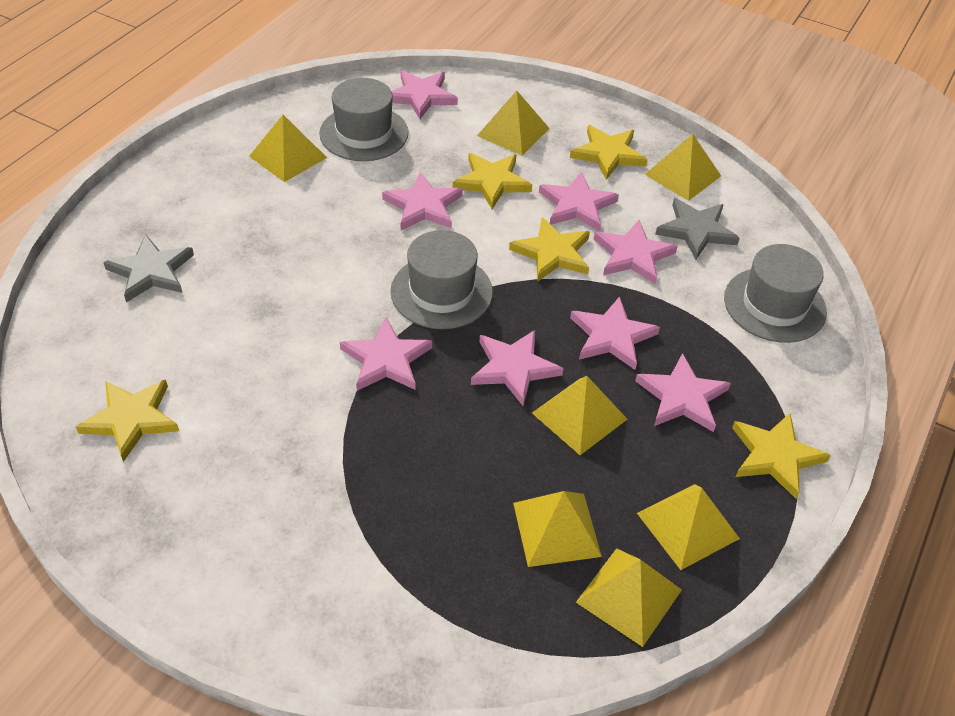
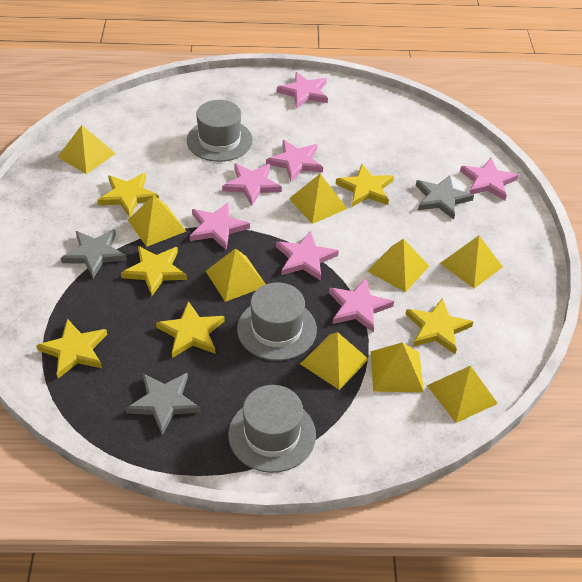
grey star: 2 -> 3
pink star: 8 -> 7
yellow pyramid: 7 -> 9
yellow star: 5 -> 6

